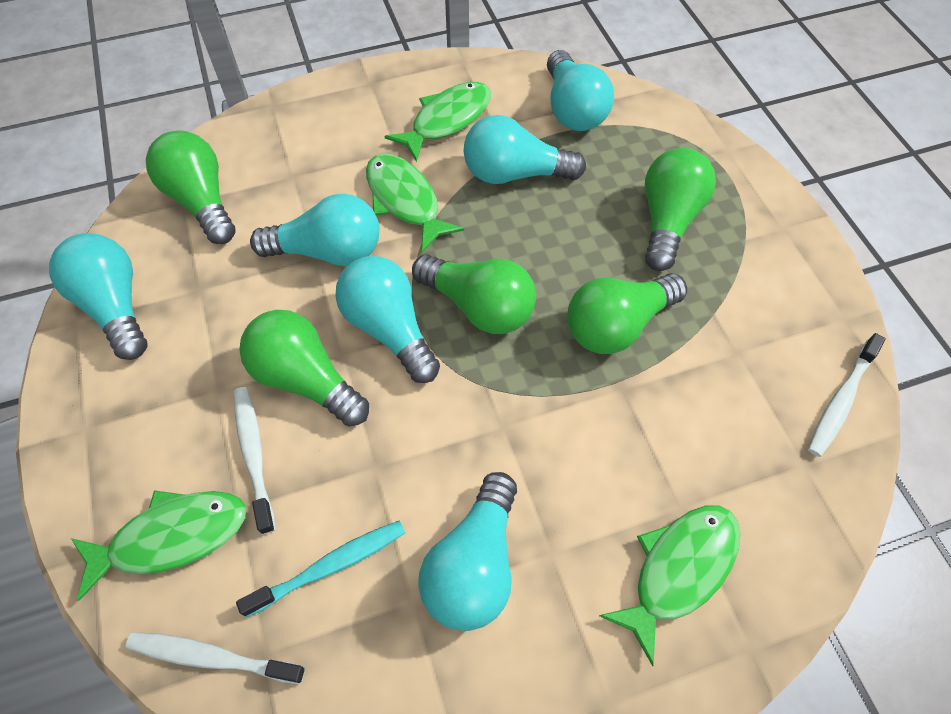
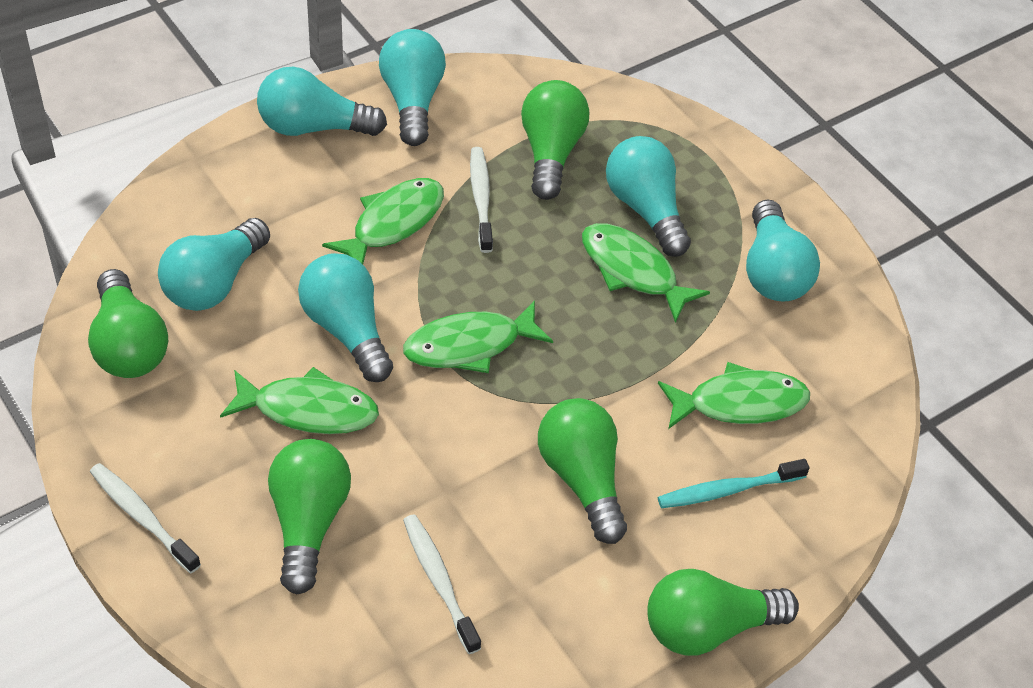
green fish: 4 -> 5

